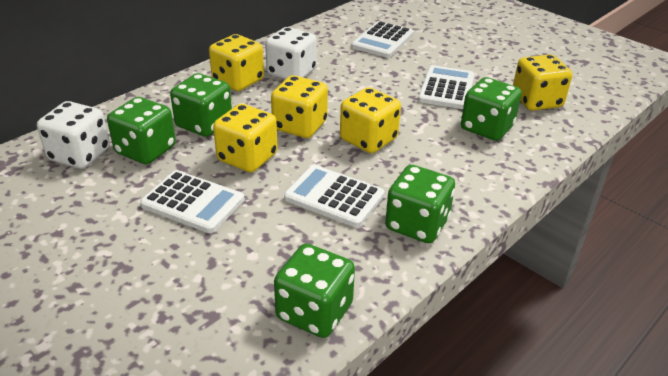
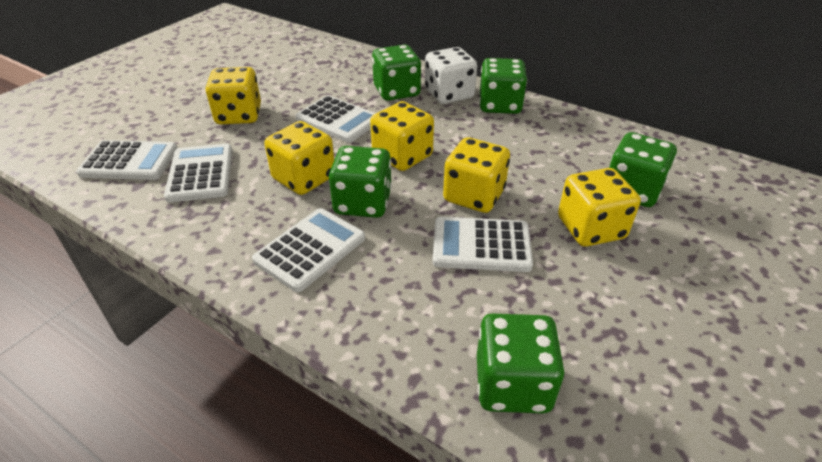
white calculator: 4 -> 5
white dice: 2 -> 1

